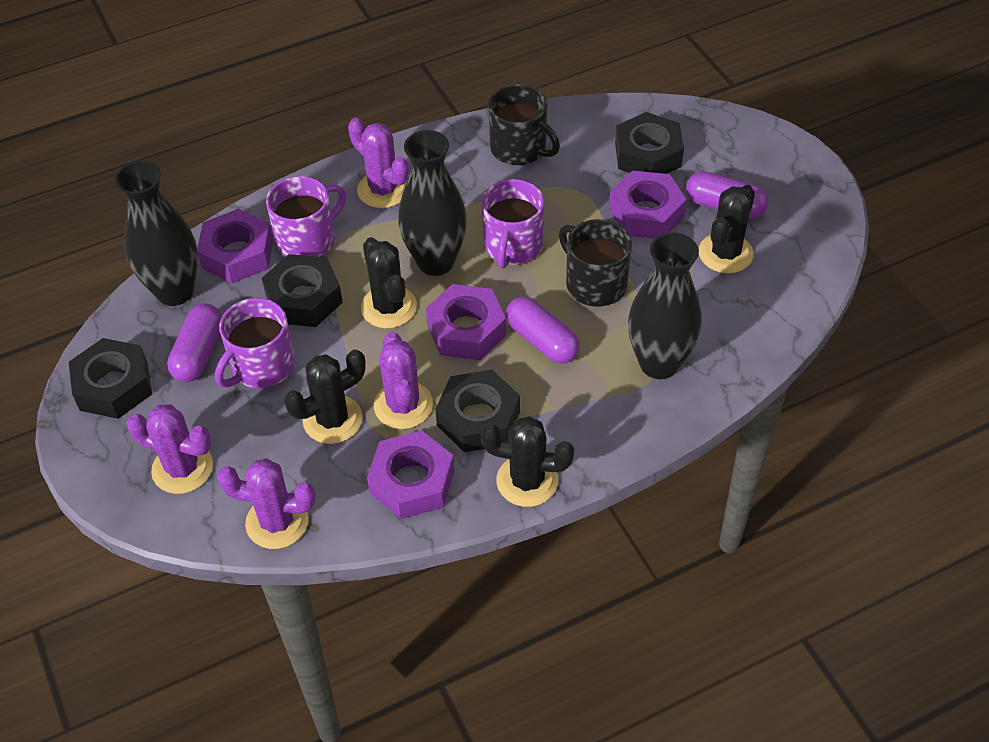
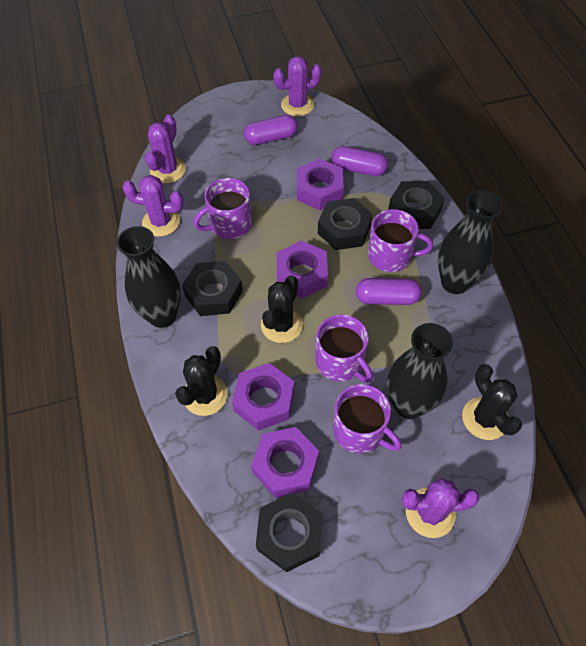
black cactus: 4 -> 3
black mug: 2 -> 0
purple mug: 3 -> 4

